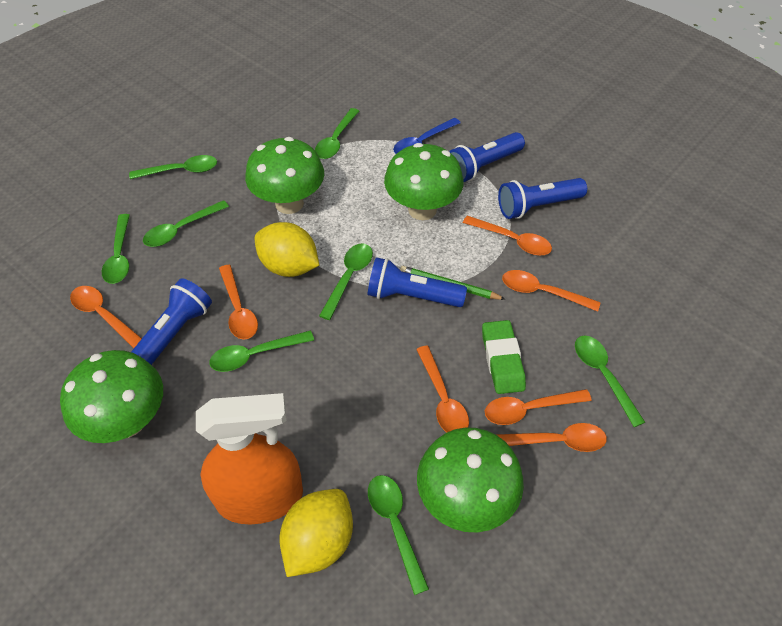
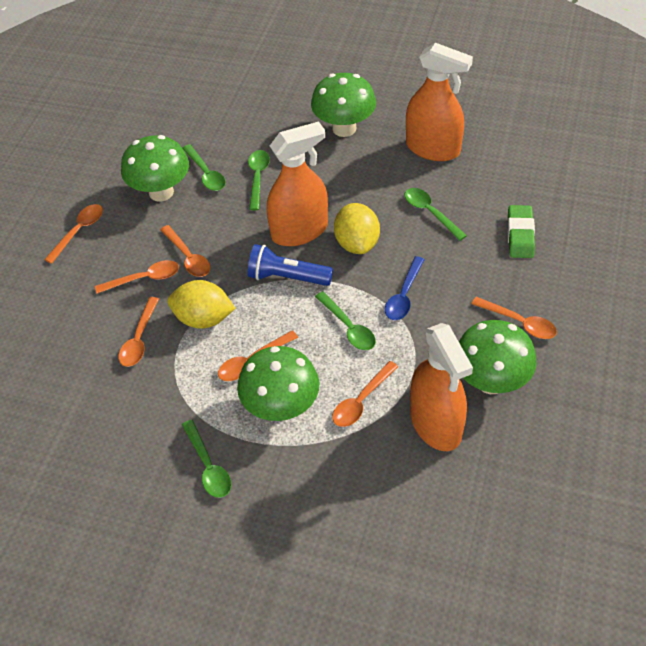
blue flashlight: 4 -> 1
green pencil: 1 -> 0
green spoon: 8 -> 5
orange spray bottle: 1 -> 3

